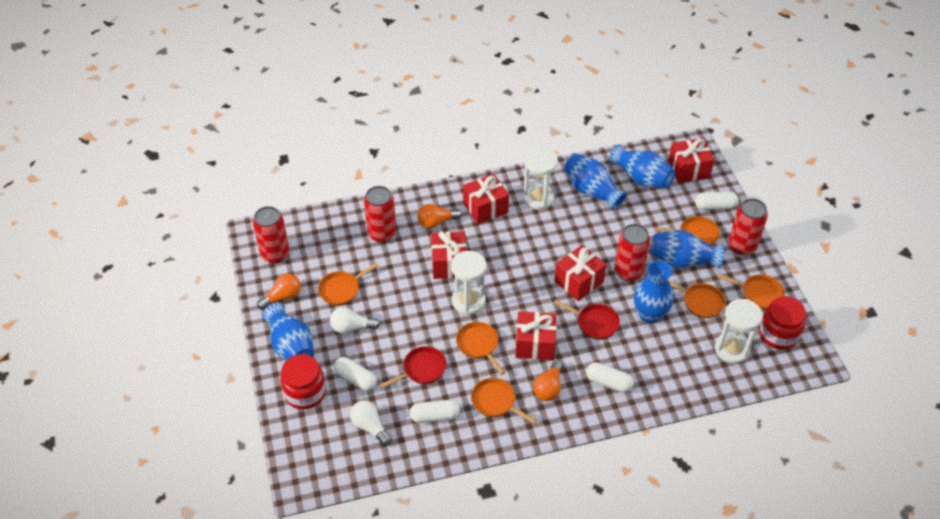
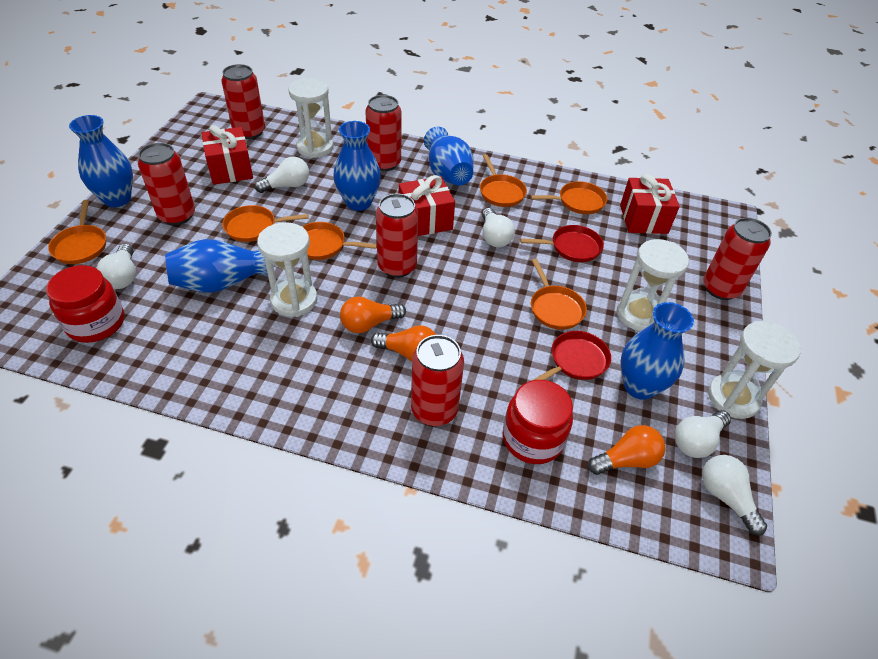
red can: 4 -> 6
red gift: 5 -> 3
white capsule: 4 -> 0
white hourglass: 3 -> 4
white light bulb: 2 -> 5

